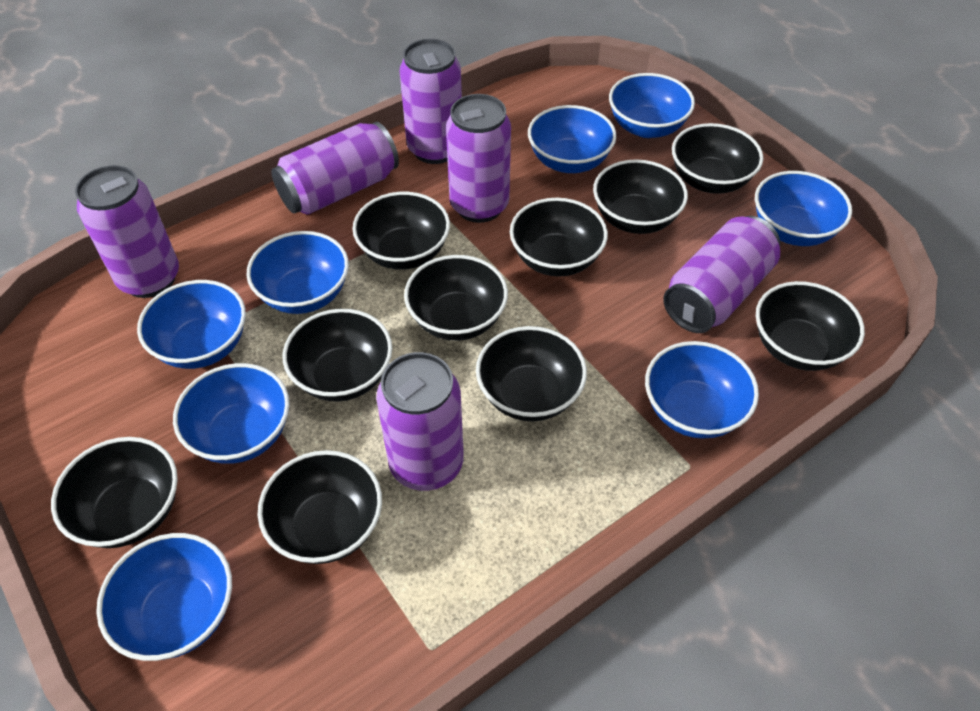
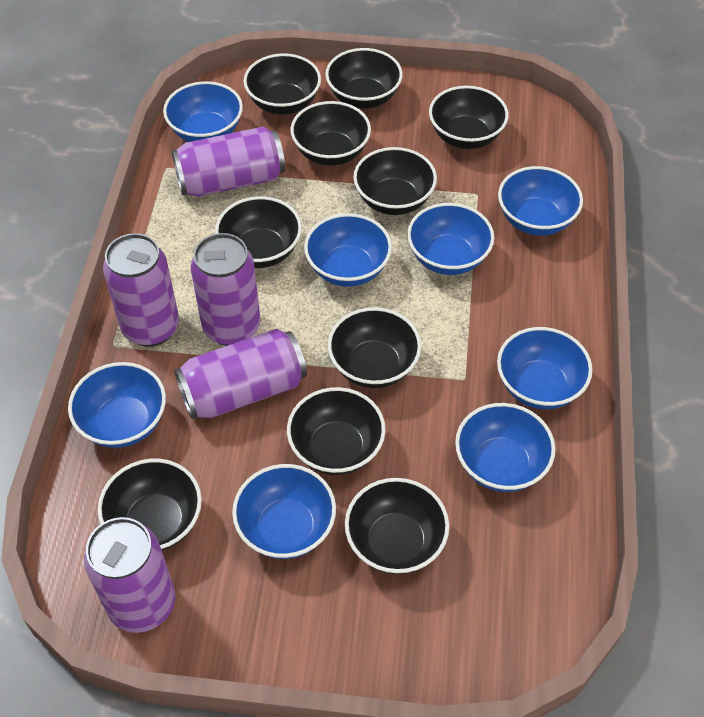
purple can: 6 -> 5

